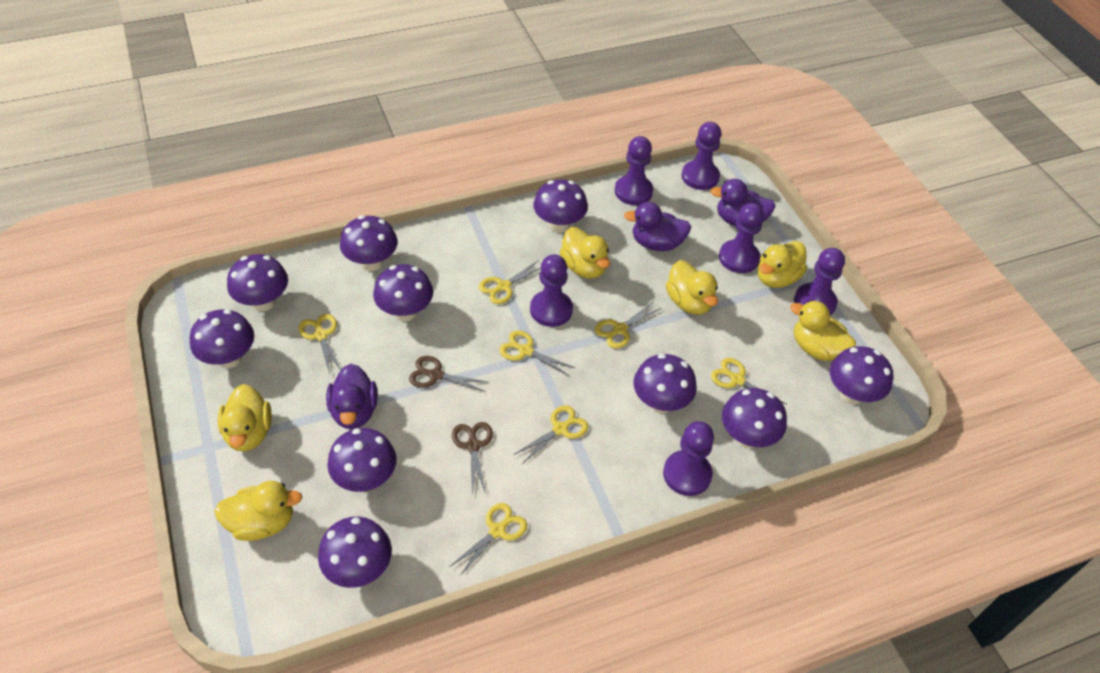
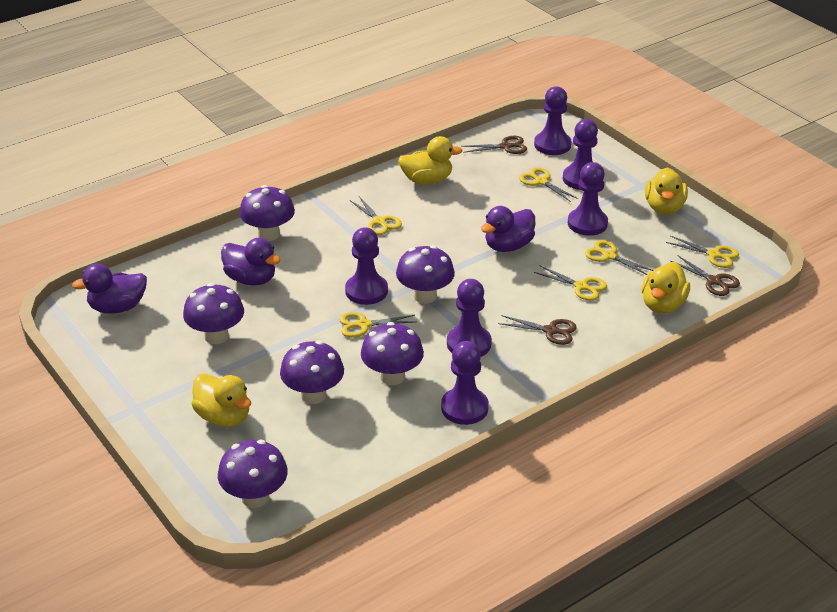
brown scissors: 2 -> 3
purple mushroom: 10 -> 6
yellow duck: 6 -> 4
yellow scissors: 7 -> 6

